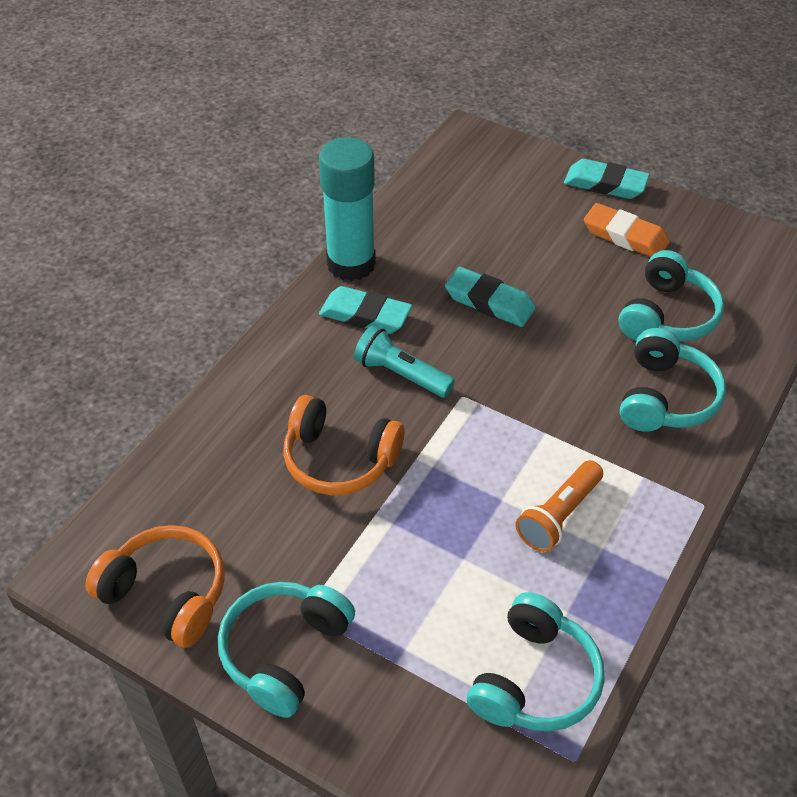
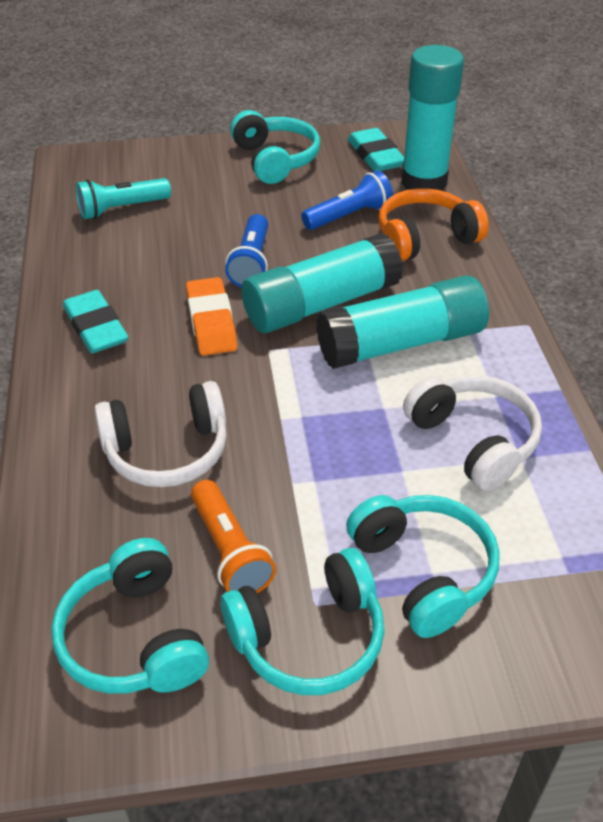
blue flashlight: 0 -> 2
orange headphones: 2 -> 1
turquoise eraser: 3 -> 2
turquoise glue stick: 1 -> 3
white headphones: 0 -> 2

